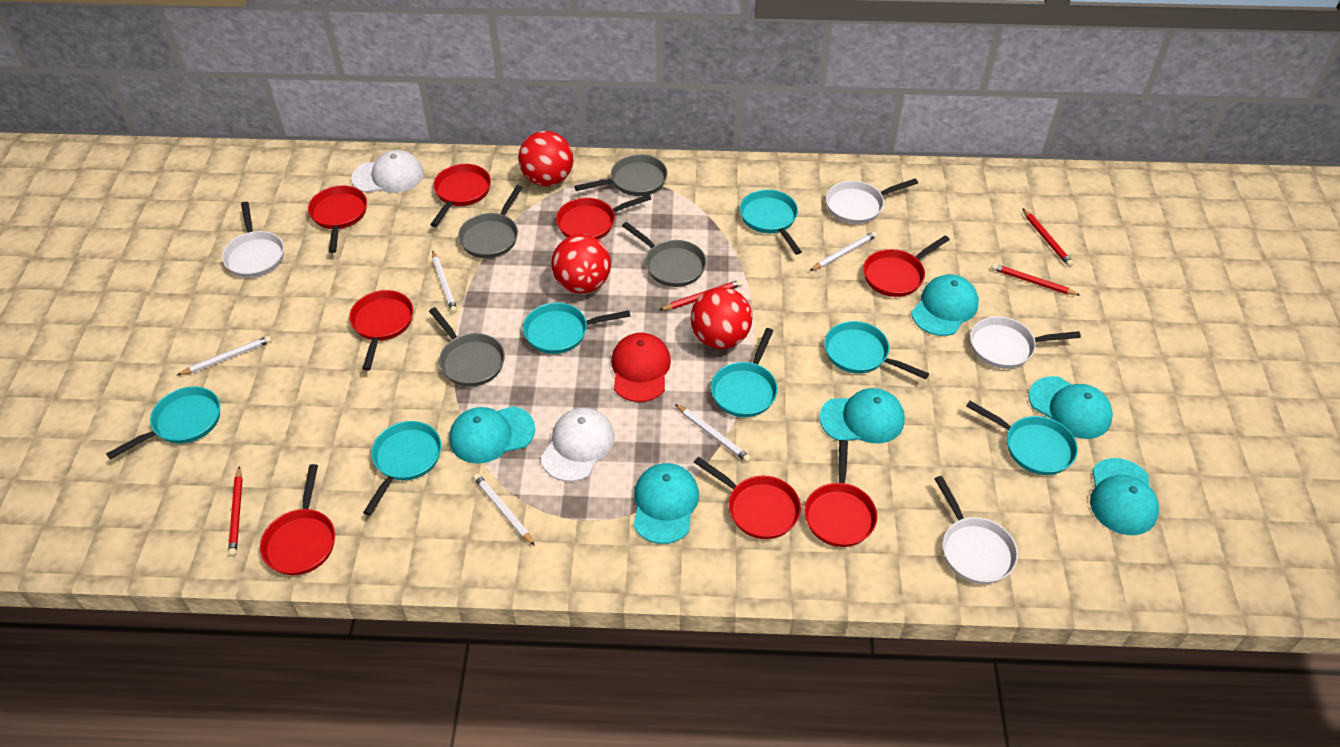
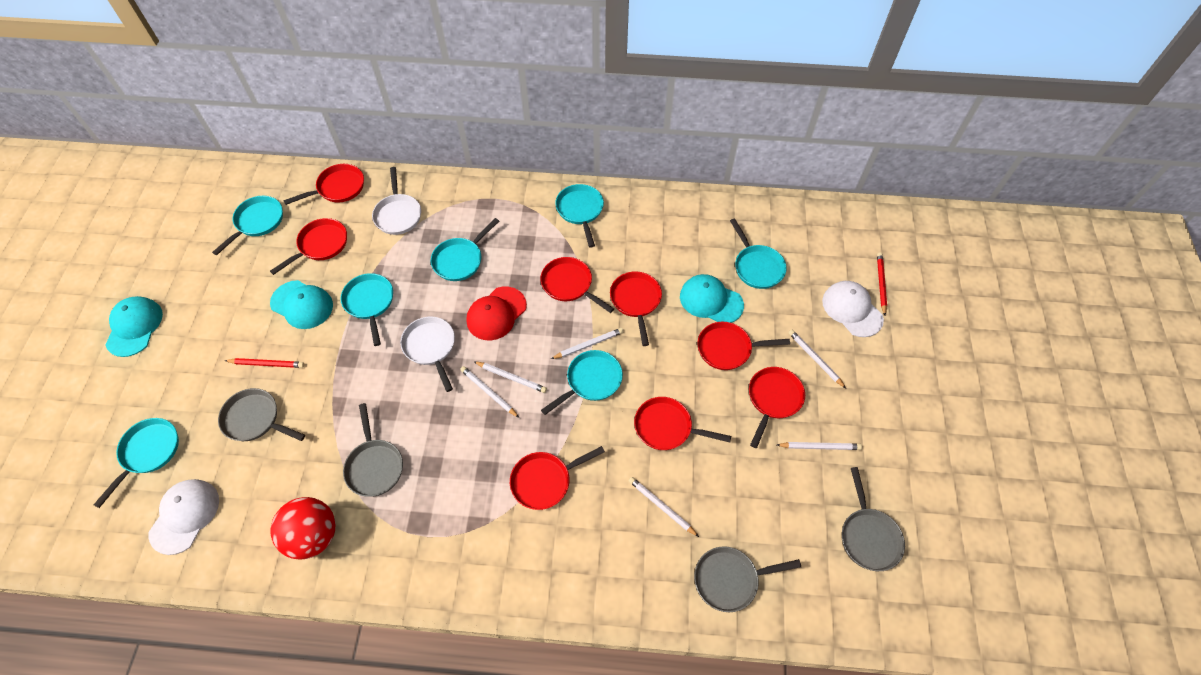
red ball: 3 -> 1
red pencil: 4 -> 2
turquoise cap: 6 -> 3
white pan: 4 -> 2
white pencil: 5 -> 6

